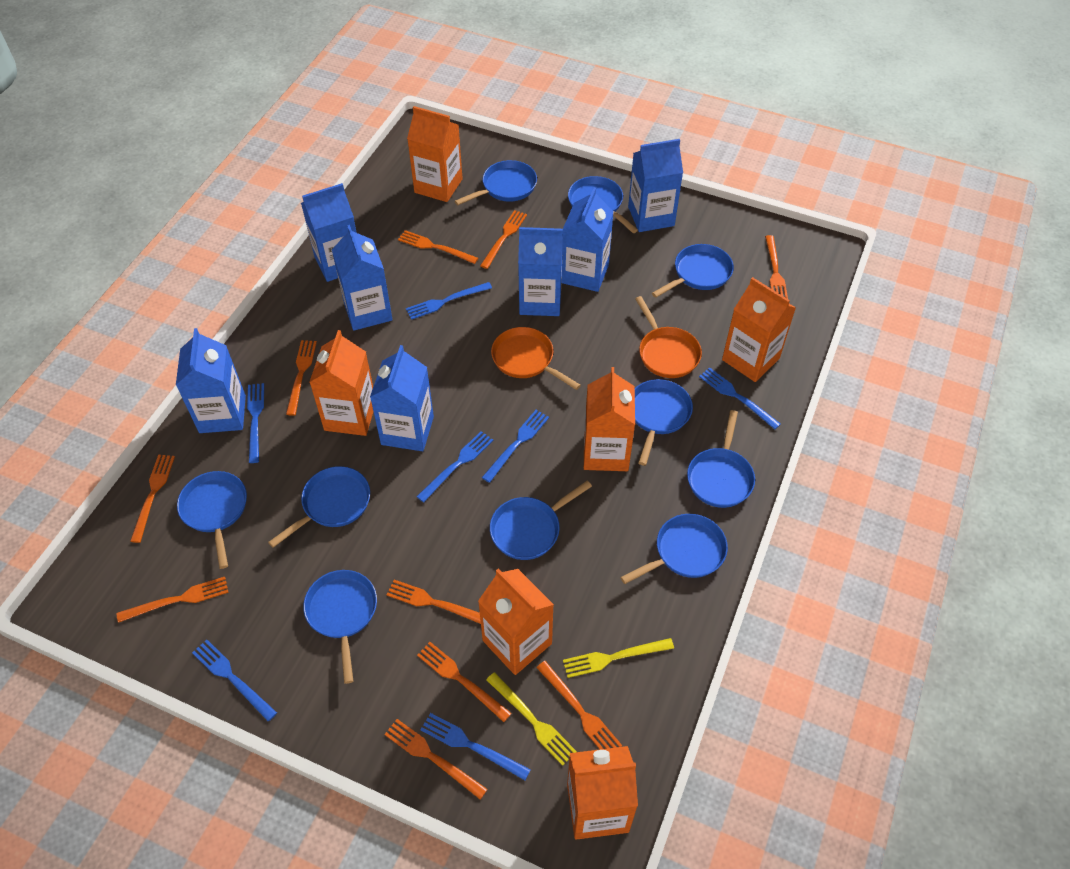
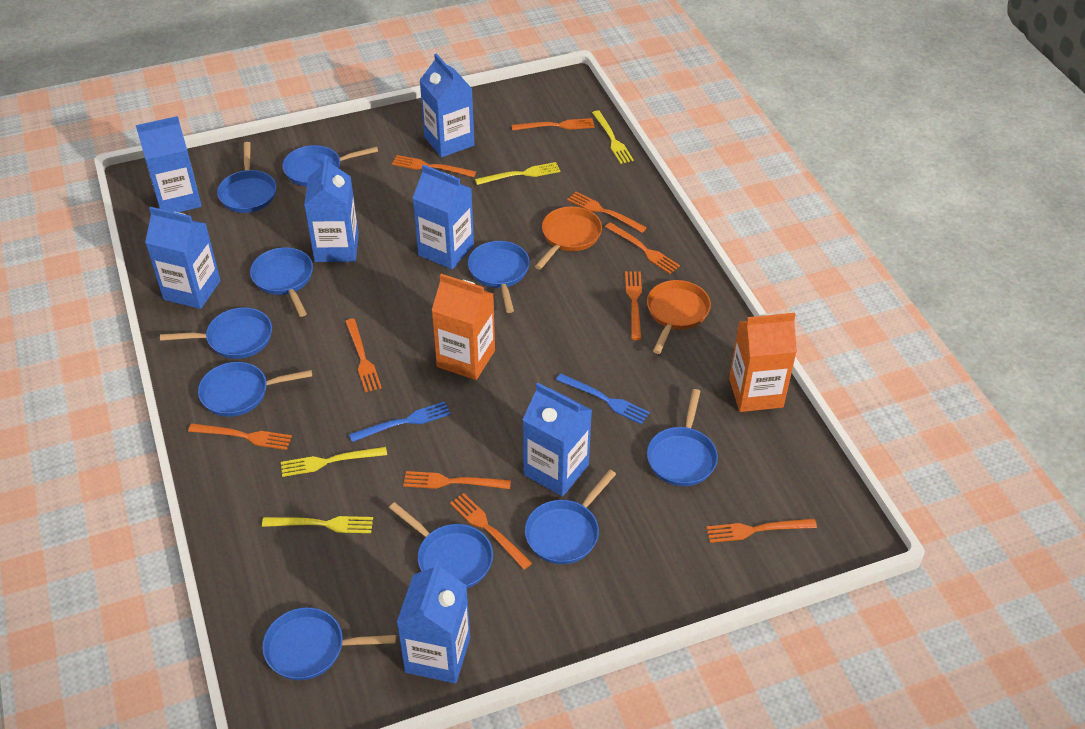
blue fork: 7 -> 2
orange carton: 6 -> 2
yellow fork: 2 -> 4

